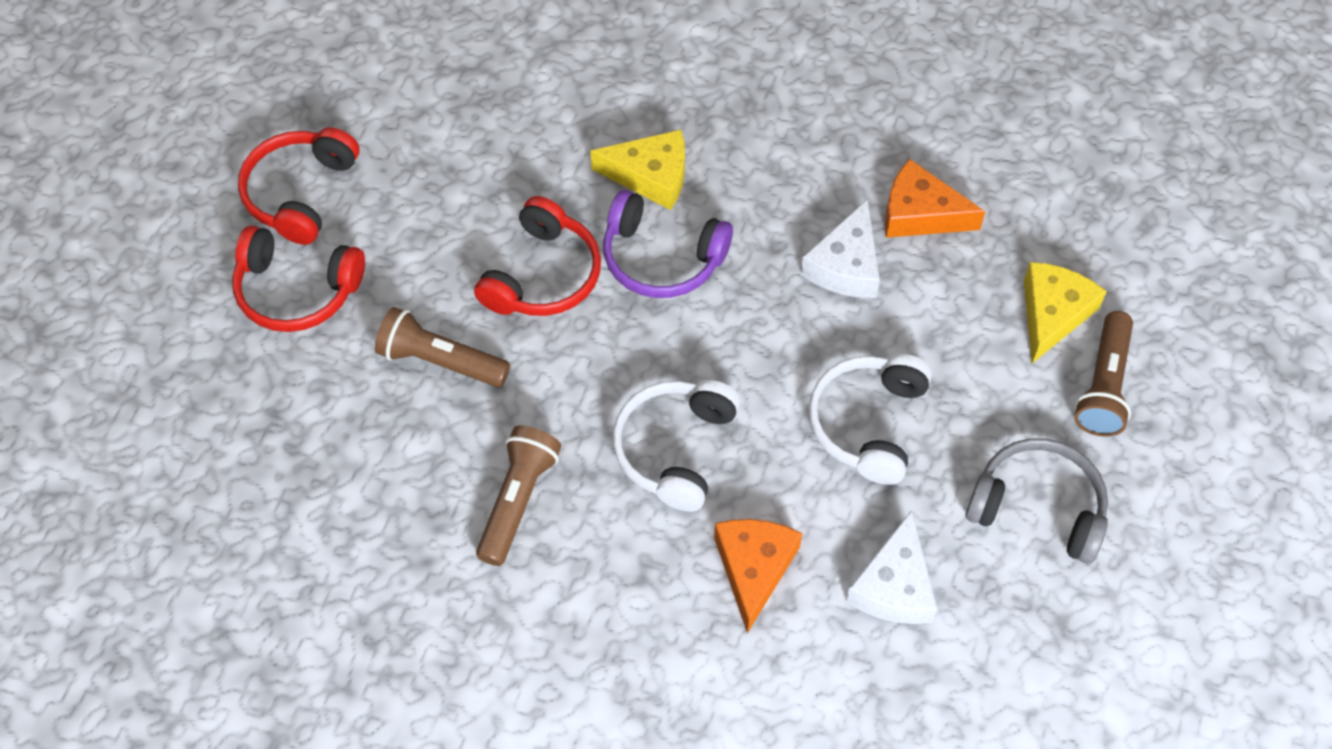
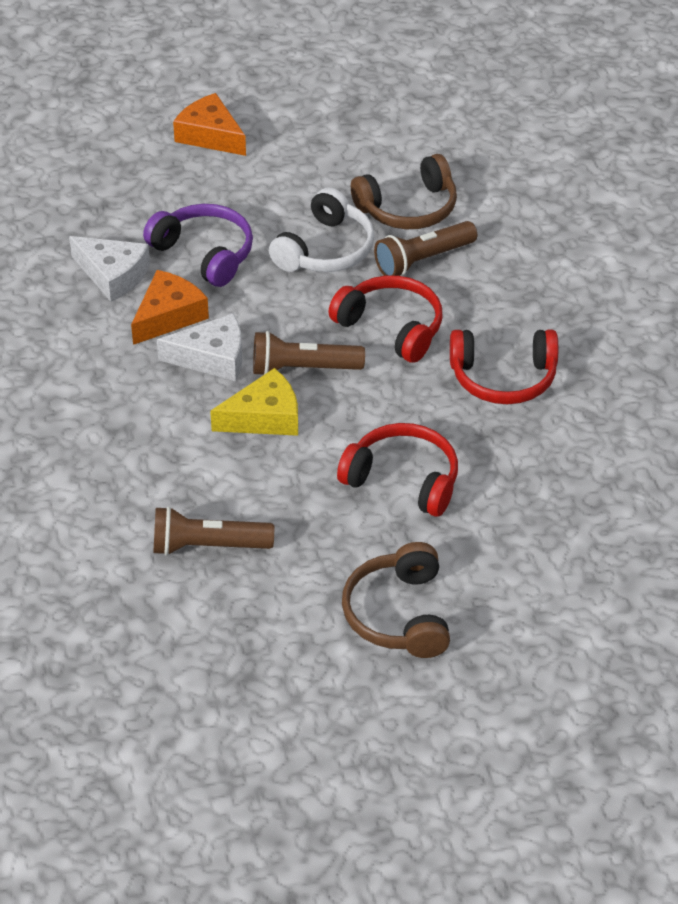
brown headphones: 0 -> 2
grey headphones: 1 -> 0
white headphones: 2 -> 1
yellow cheese: 2 -> 1

